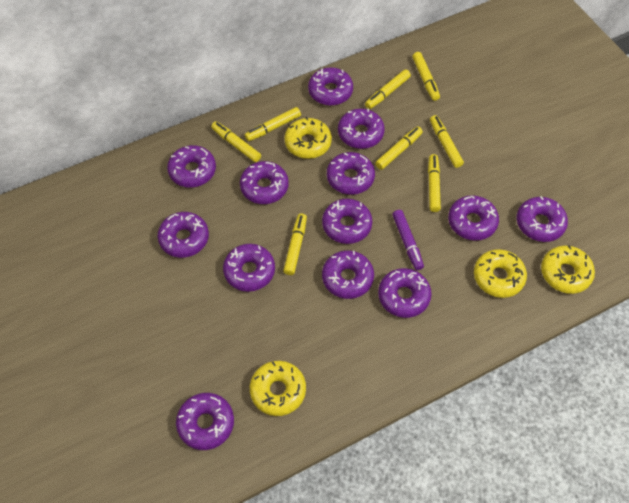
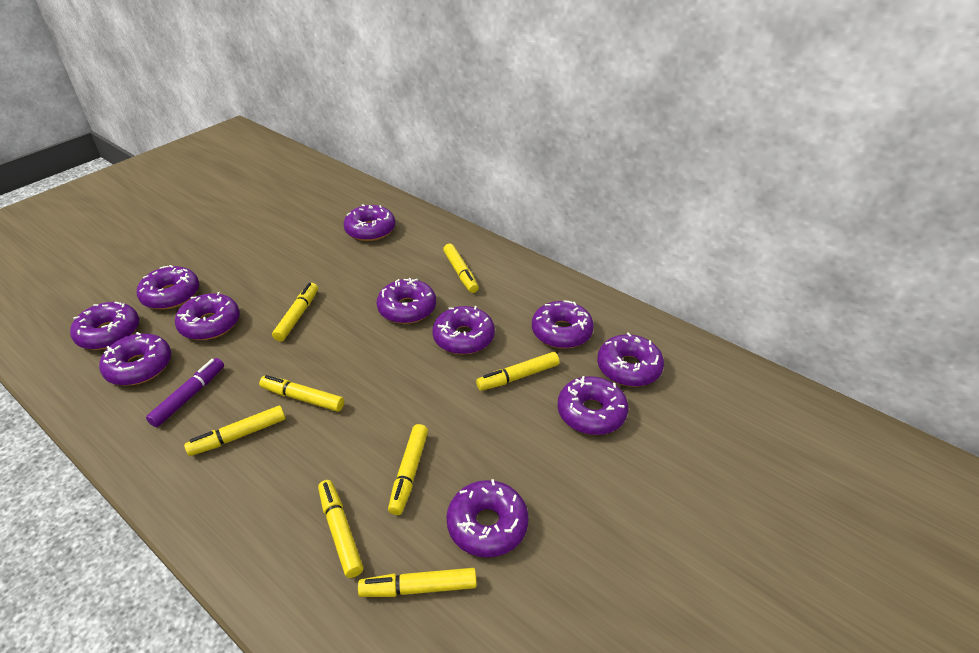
purple donut: 13 -> 11
yellow donut: 4 -> 0

